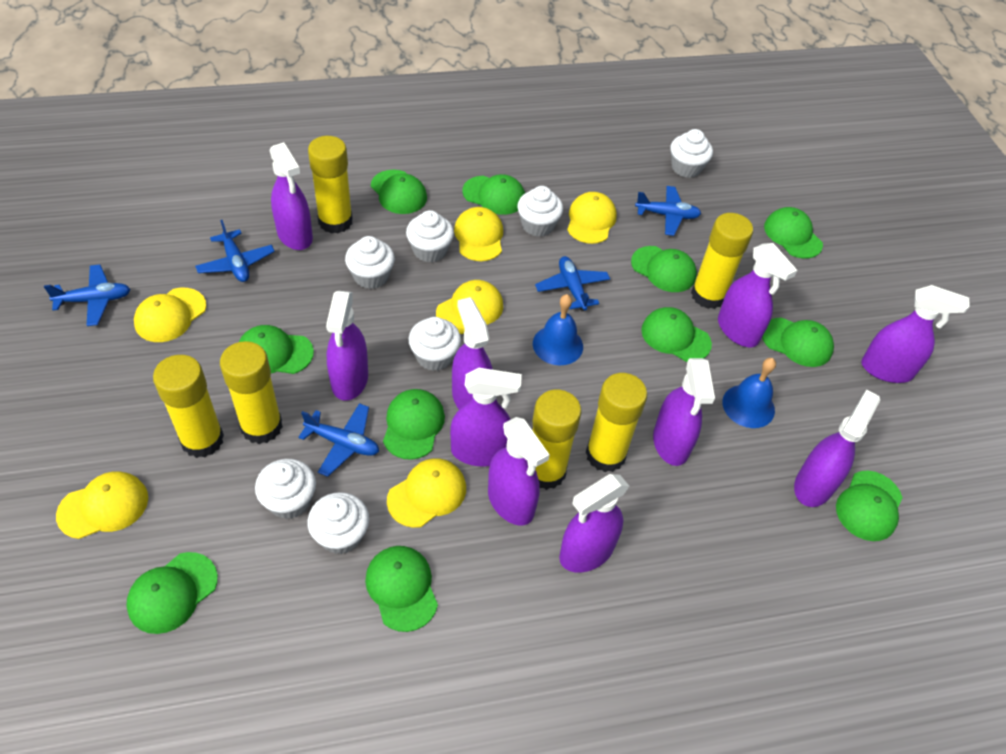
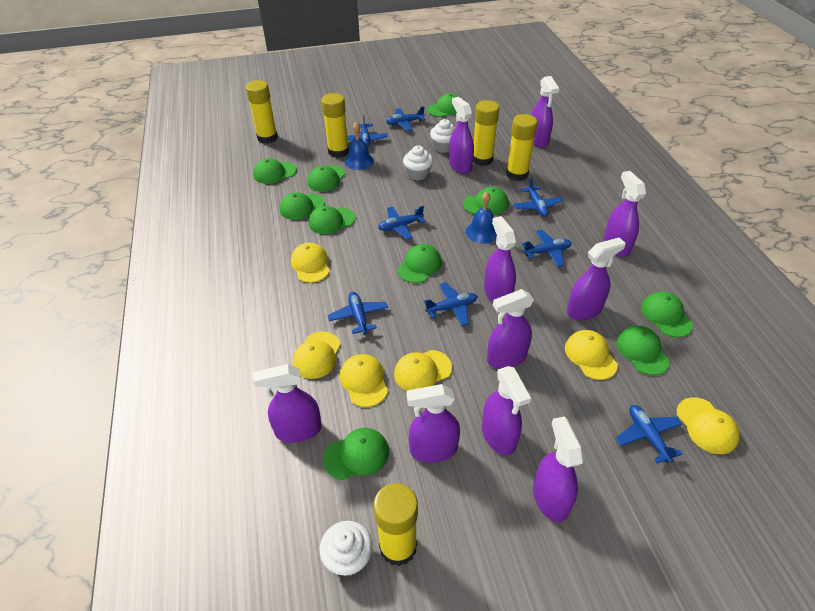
blue plane: 5 -> 8
green cap: 11 -> 10
white cupcake: 7 -> 3
yellow glue stick: 6 -> 5

